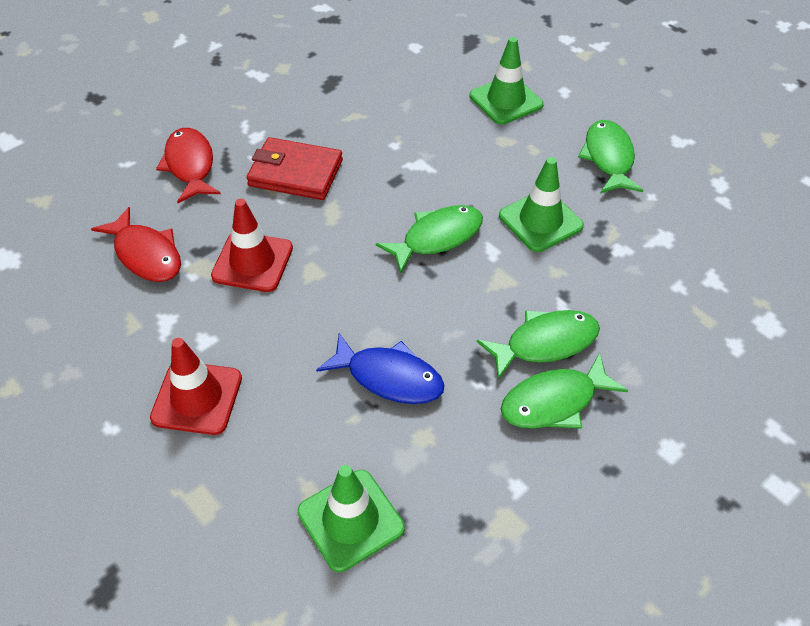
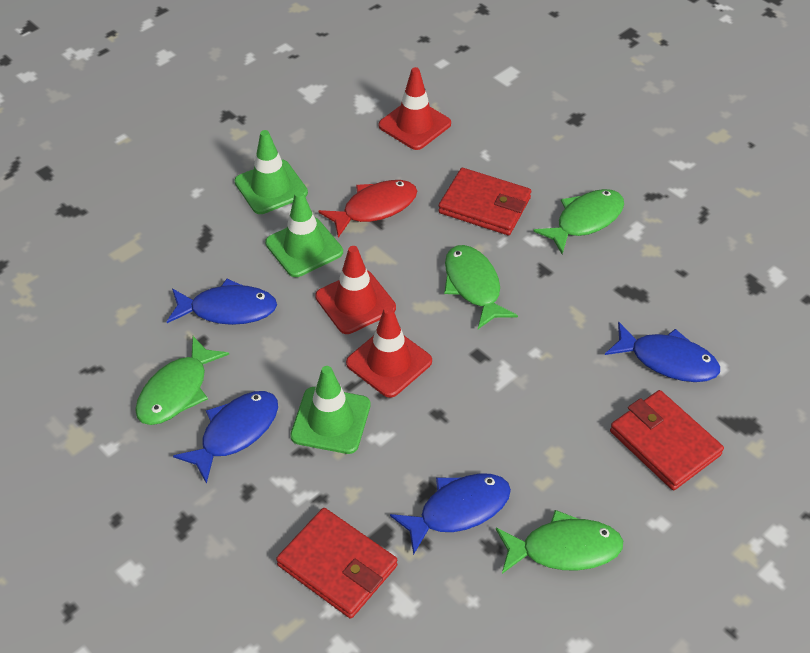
blue fish: 1 -> 4
red fish: 2 -> 1
red traffic cone: 2 -> 3
red wallet: 1 -> 3

